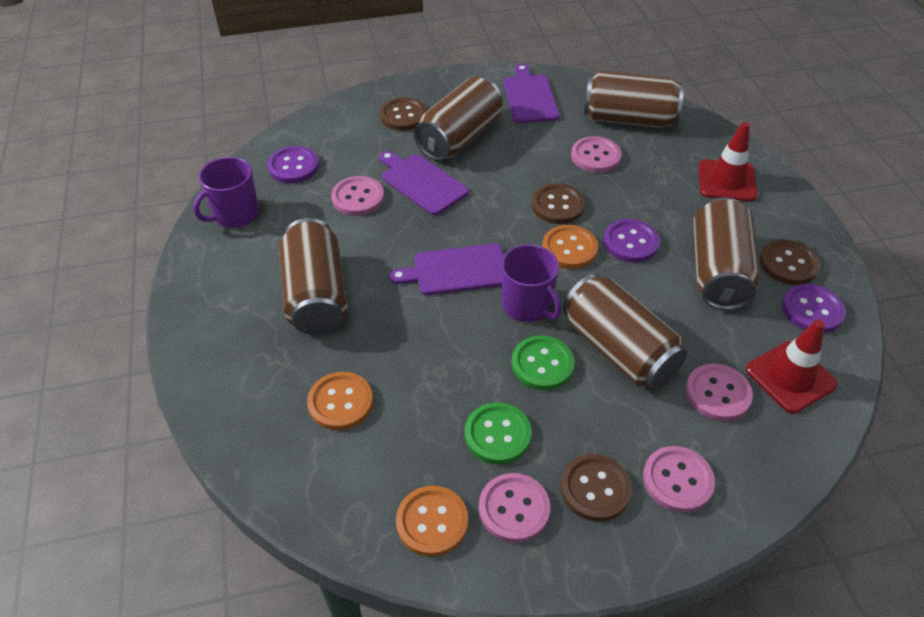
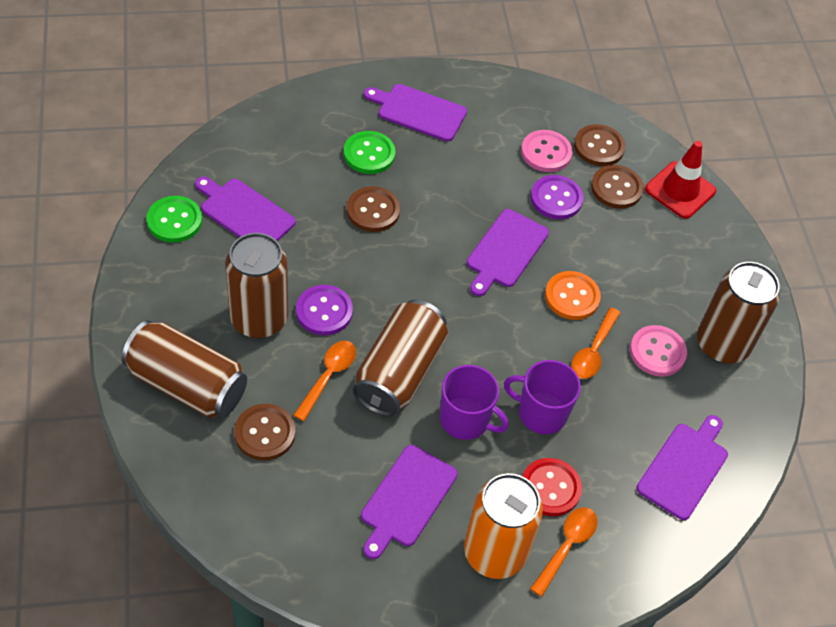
brown can: 5 -> 4
orange button: 3 -> 1
orange can: 0 -> 1
orange spoon: 0 -> 3
pink button: 5 -> 2
purple button: 3 -> 2
purple cutting board: 3 -> 5
red button: 0 -> 1
red traffic cone: 2 -> 1

